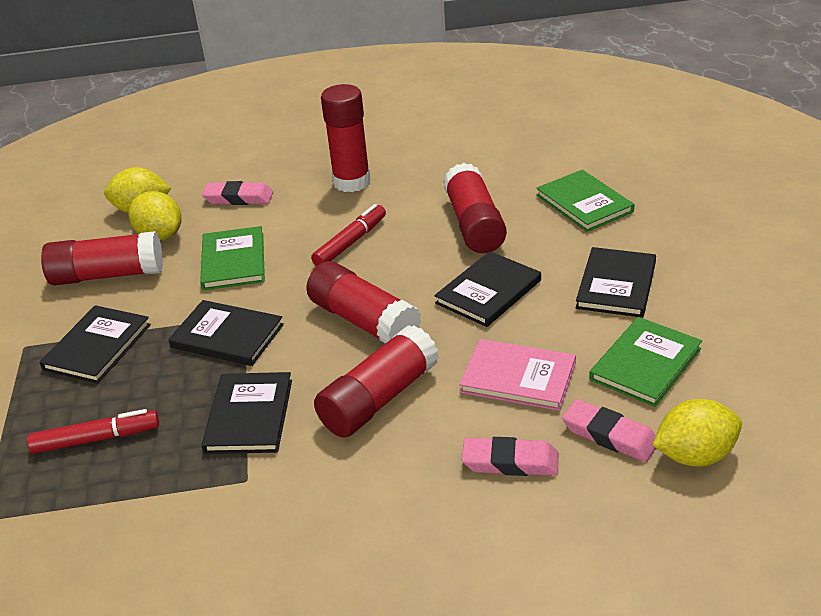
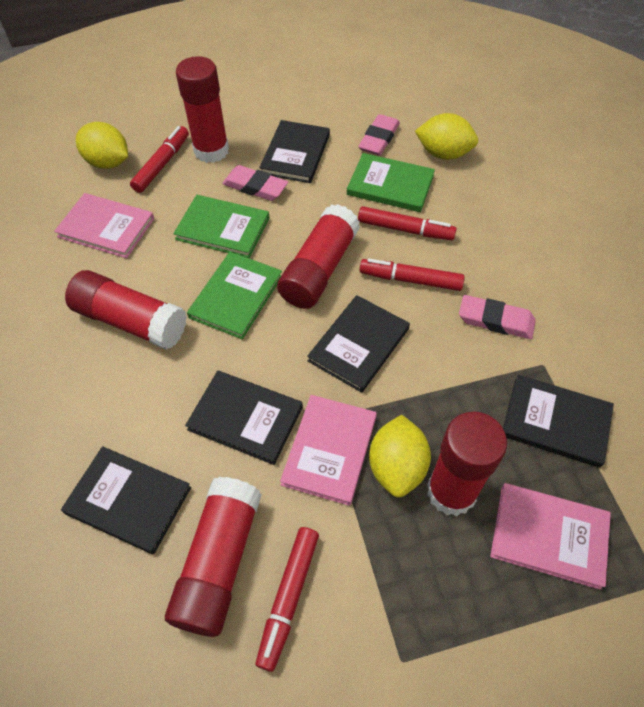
pink book: 1 -> 3
red marker: 2 -> 4

